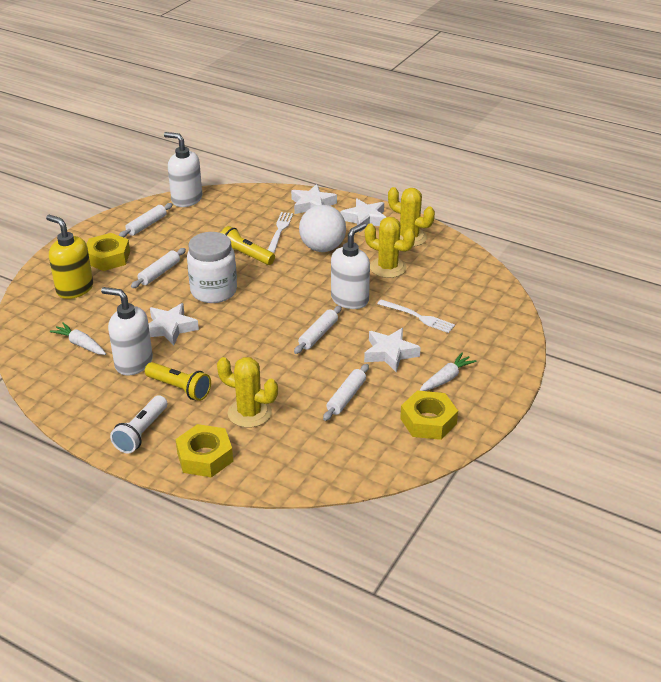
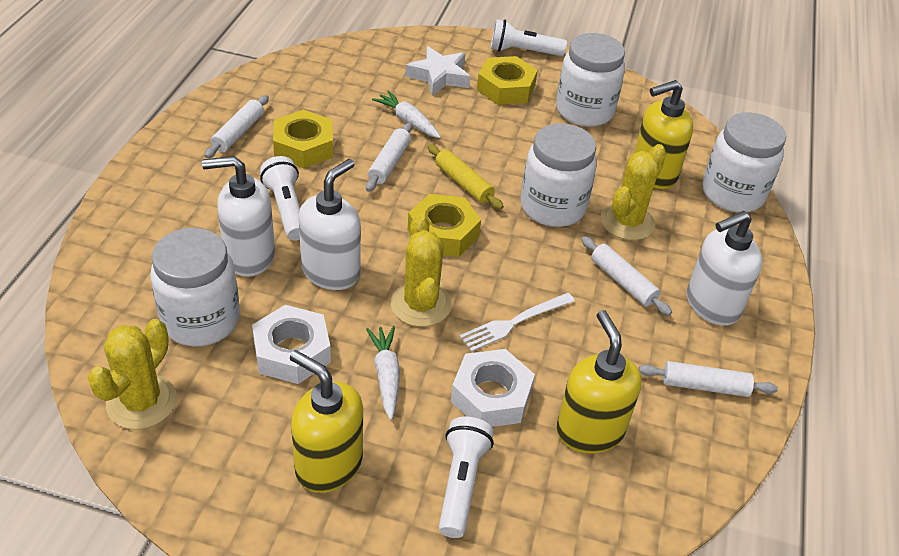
white ball: 1 -> 0
white flashlight: 1 -> 3
white fork: 2 -> 1
white jar: 1 -> 4
white nut: 0 -> 2
white star: 4 -> 1
yellow flashlight: 2 -> 0
yellow rolling pin: 0 -> 1
yellow soap dispenser: 1 -> 3

